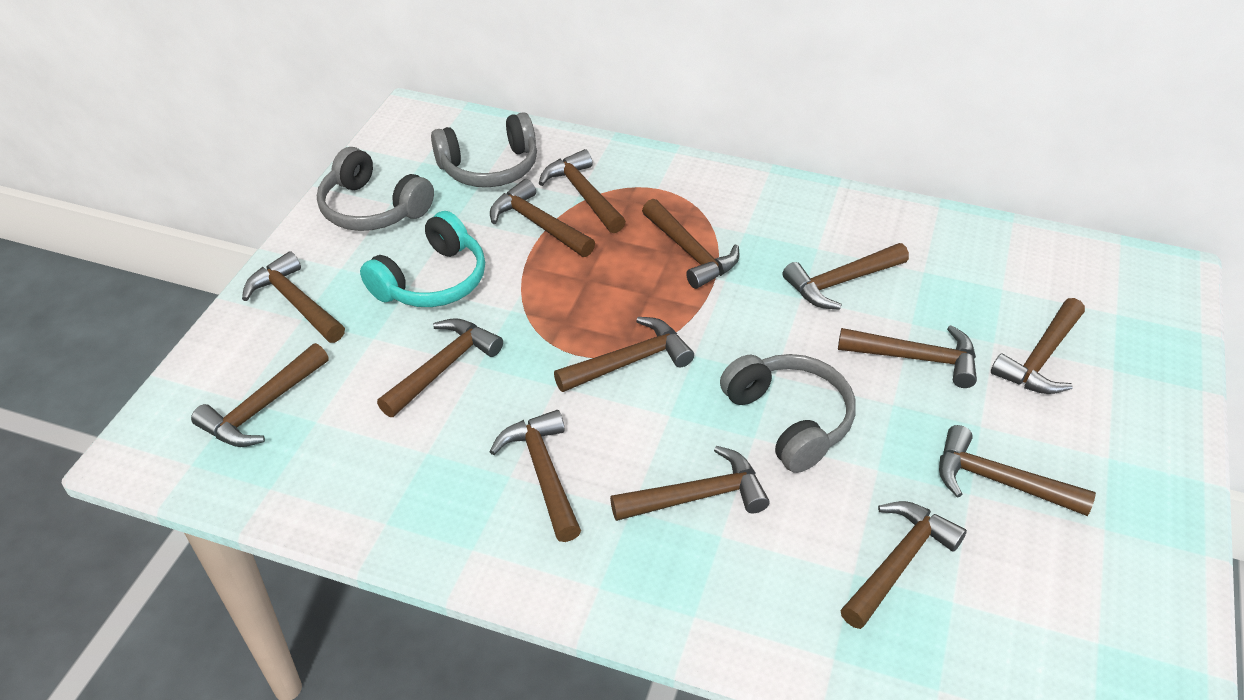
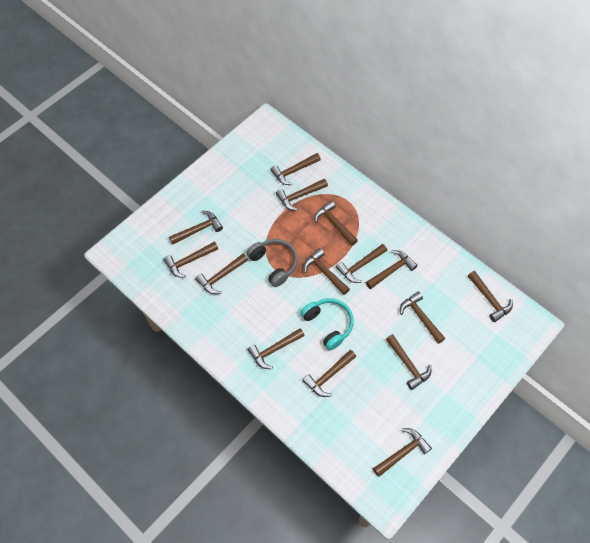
brown hammer: 14 -> 15
grey headphones: 3 -> 1

